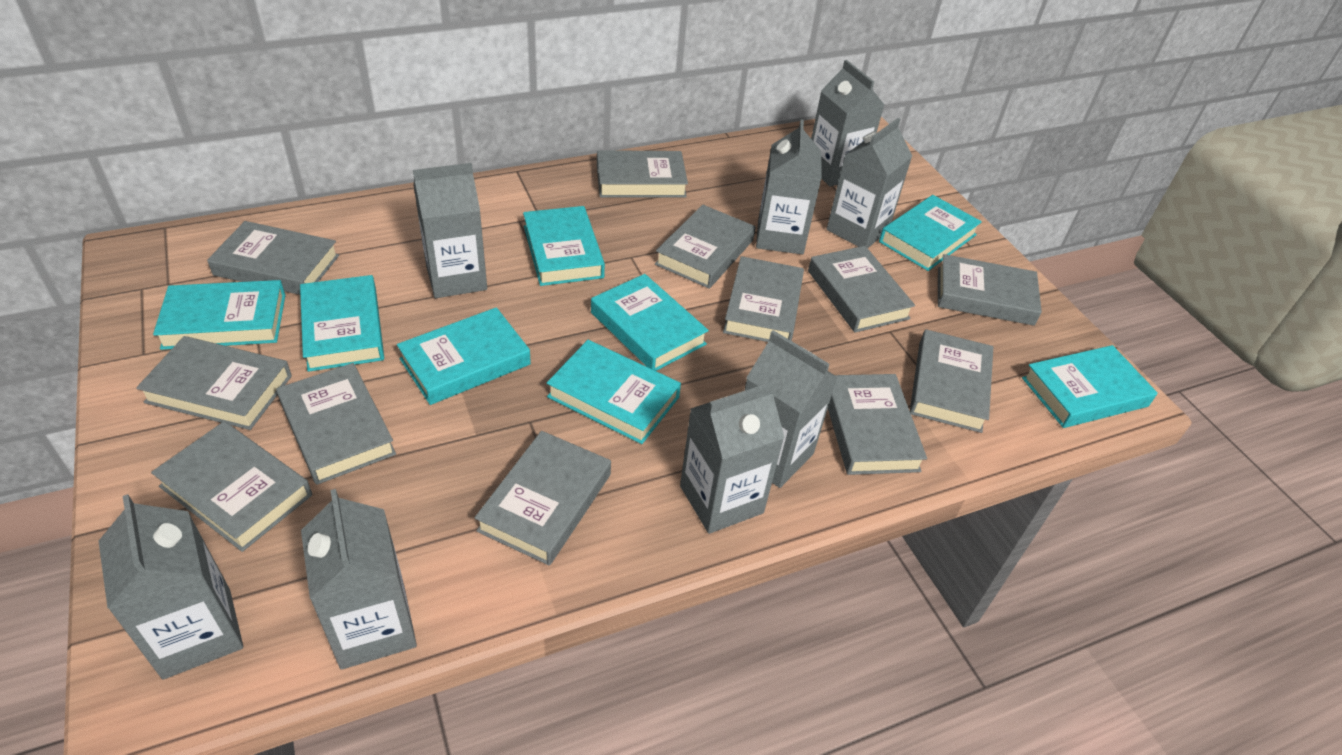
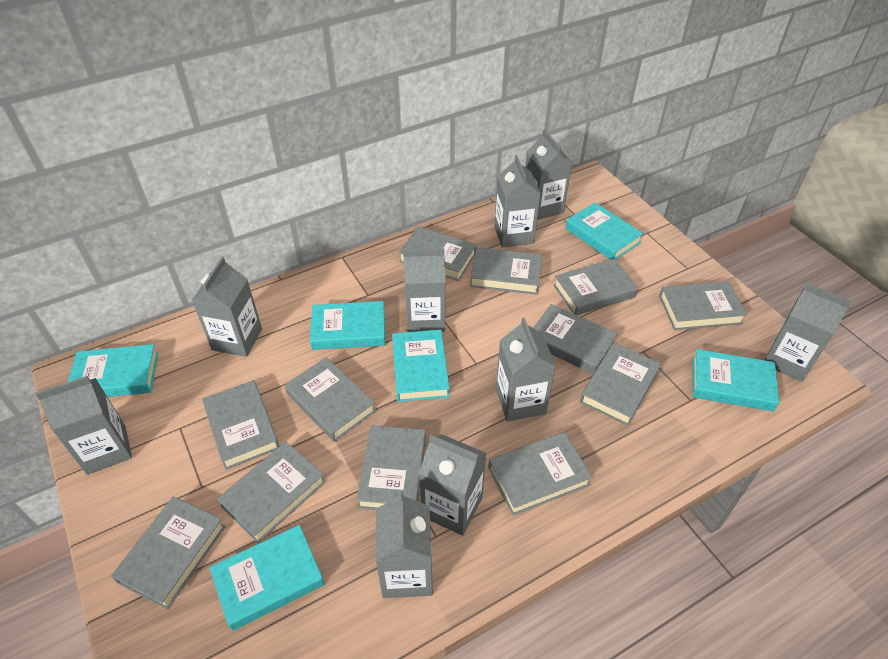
grey carton: 8 -> 9
turquoise book: 8 -> 6

